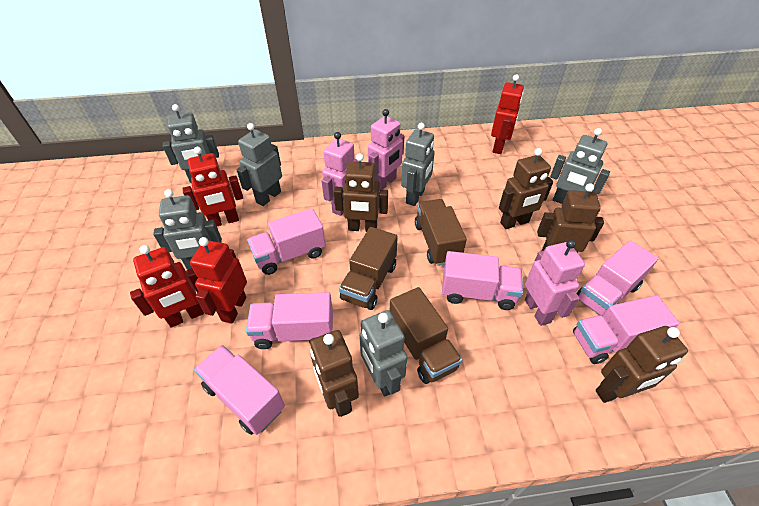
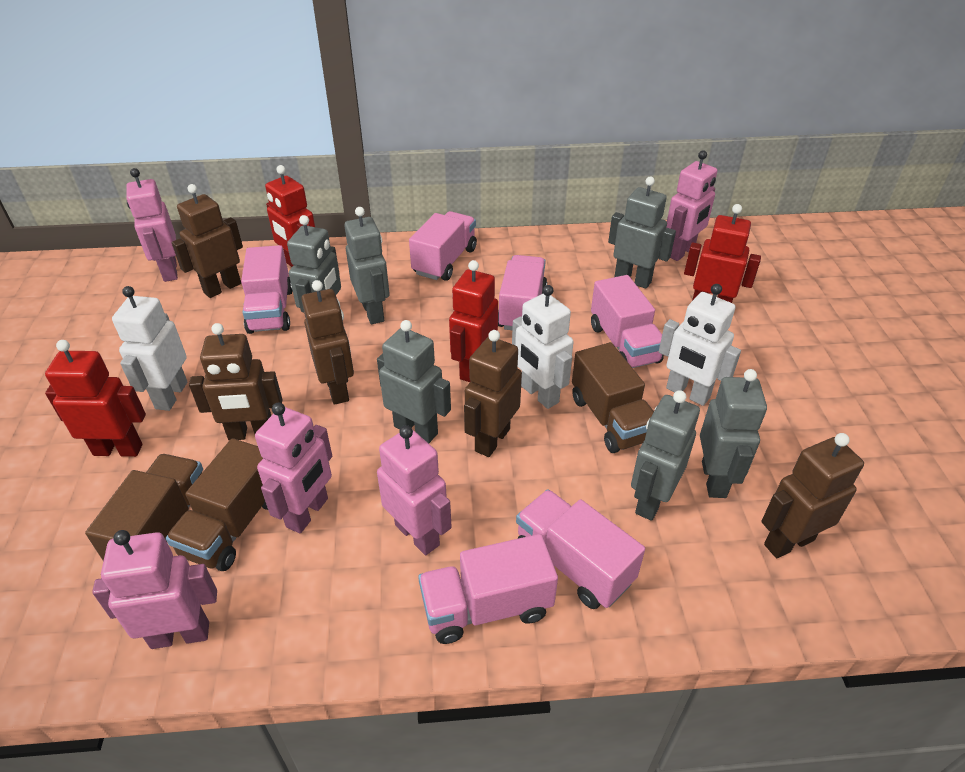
pink robot: 3 -> 5
white robot: 0 -> 3

